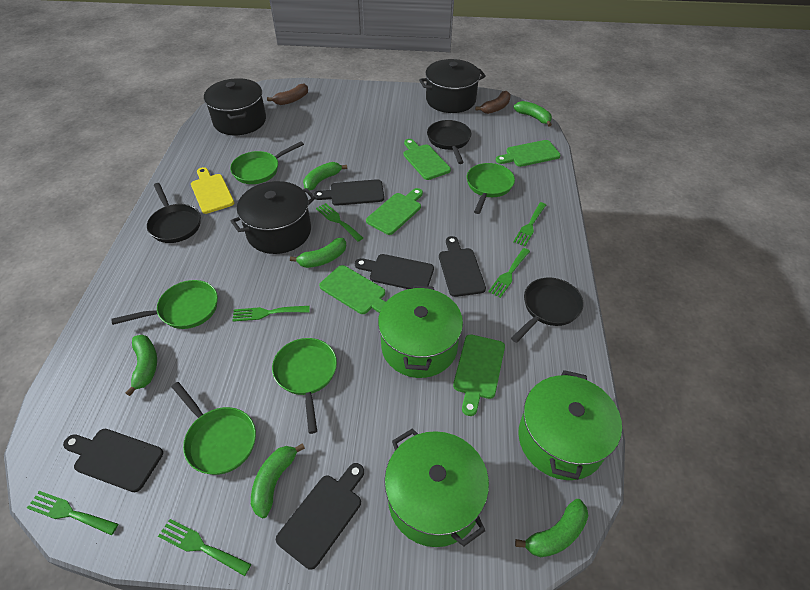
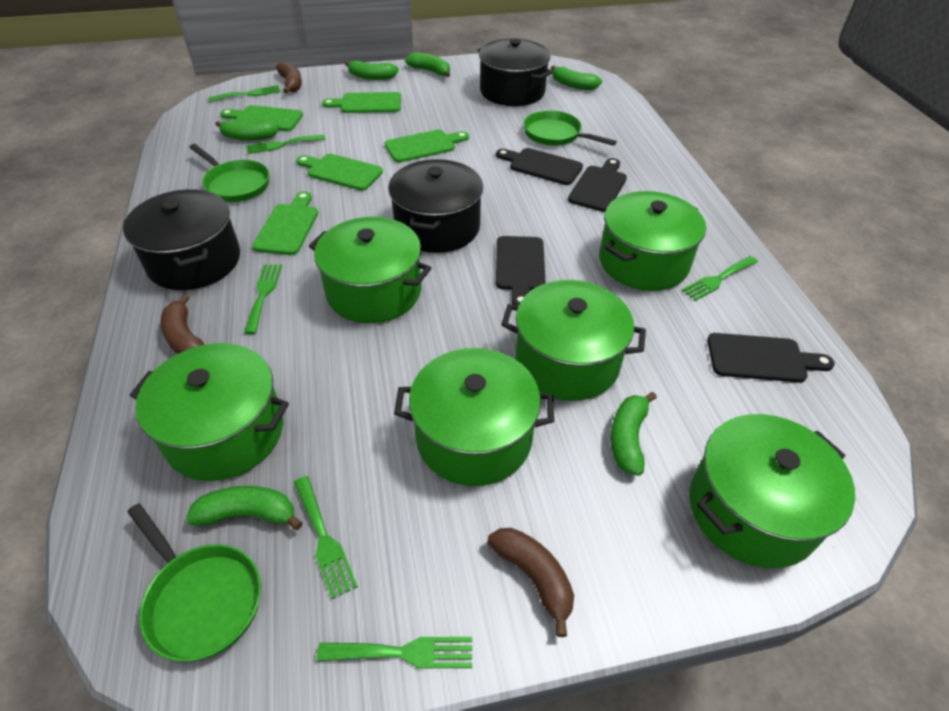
black cutting board: 5 -> 4
black pan: 3 -> 0
brown banana: 2 -> 3
green pan: 5 -> 3
green pot: 3 -> 6
yellow cutting board: 1 -> 0

